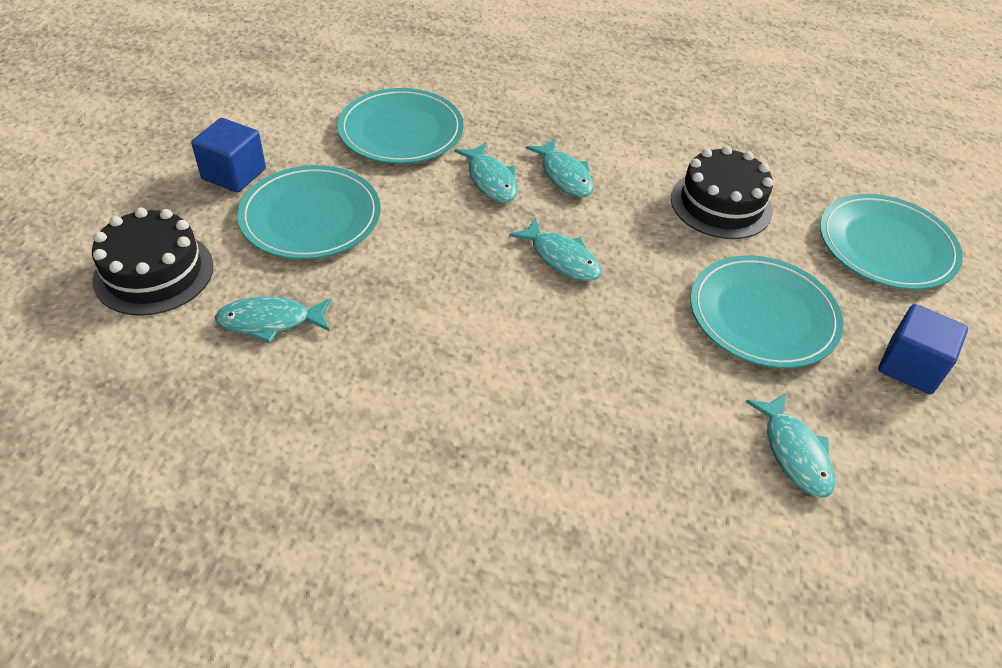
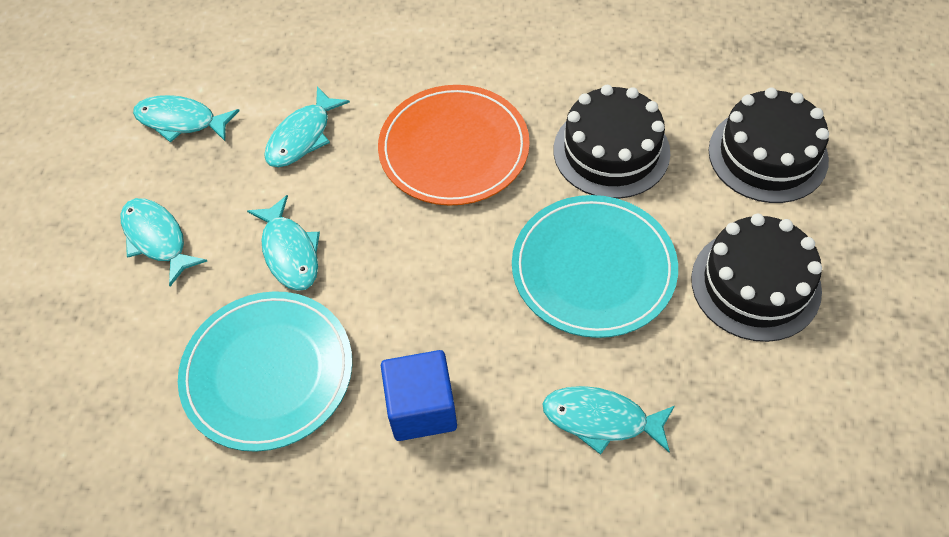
black cake: 2 -> 3
blue cube: 2 -> 1
orange plate: 0 -> 1
turquoise plate: 4 -> 2

